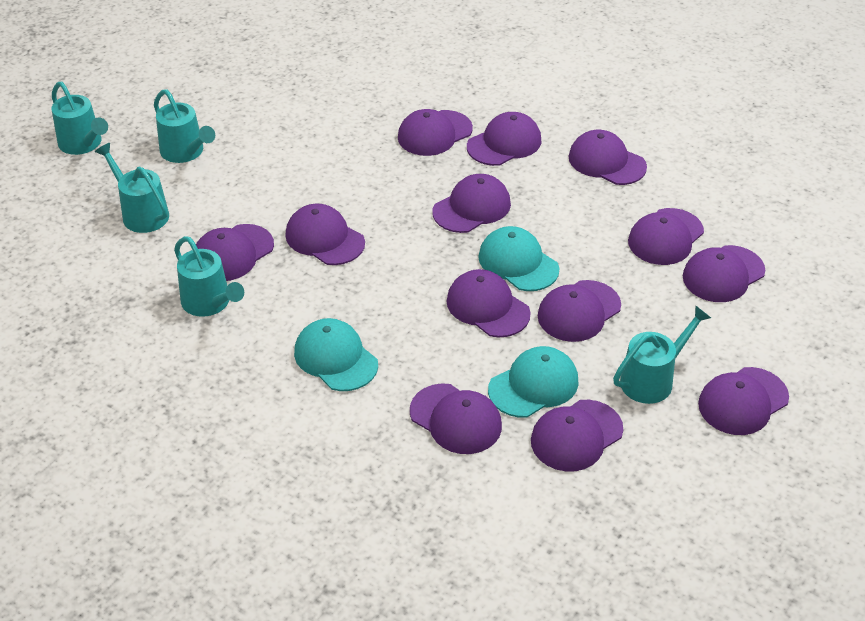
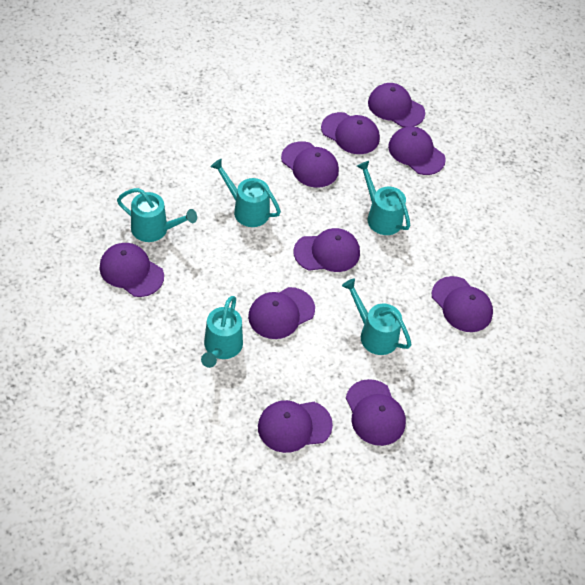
purple cap: 13 -> 10
turquoise cap: 3 -> 0

